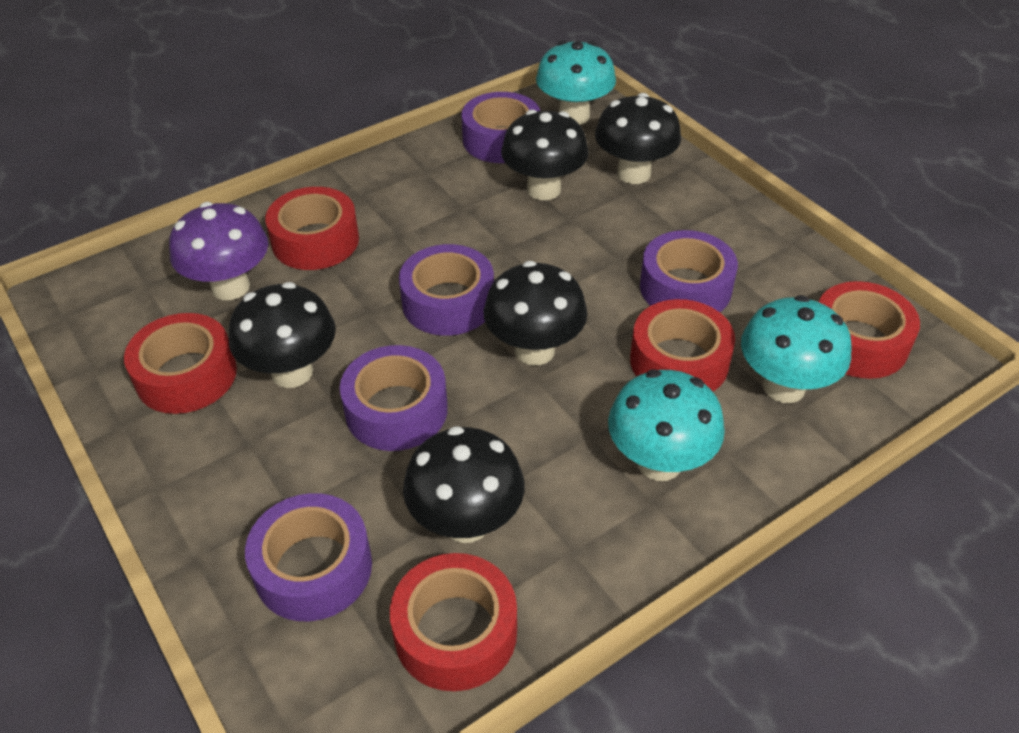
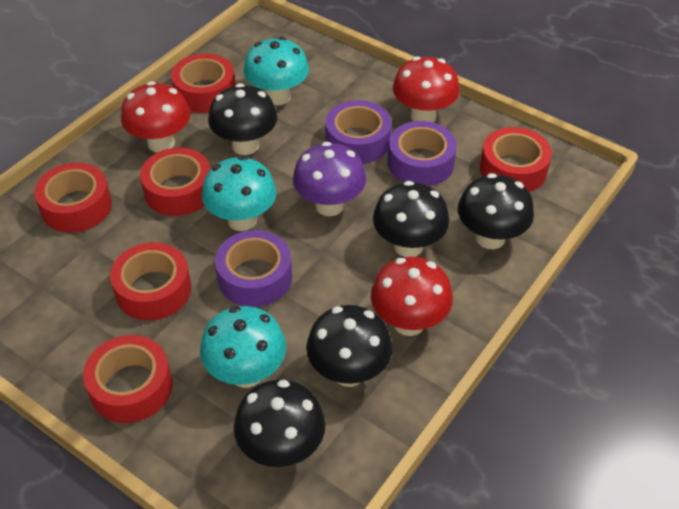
purple tape: 5 -> 3
red mushroom: 0 -> 3
red tape: 5 -> 6

